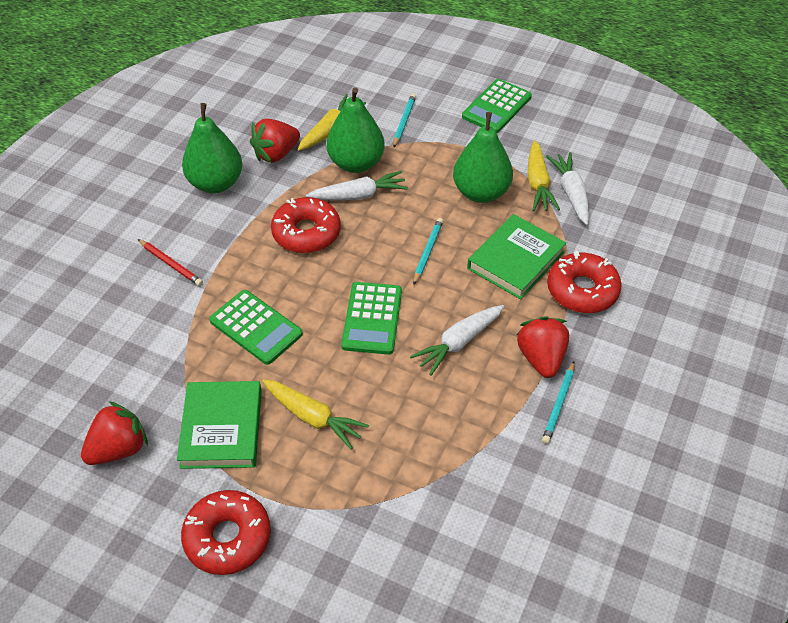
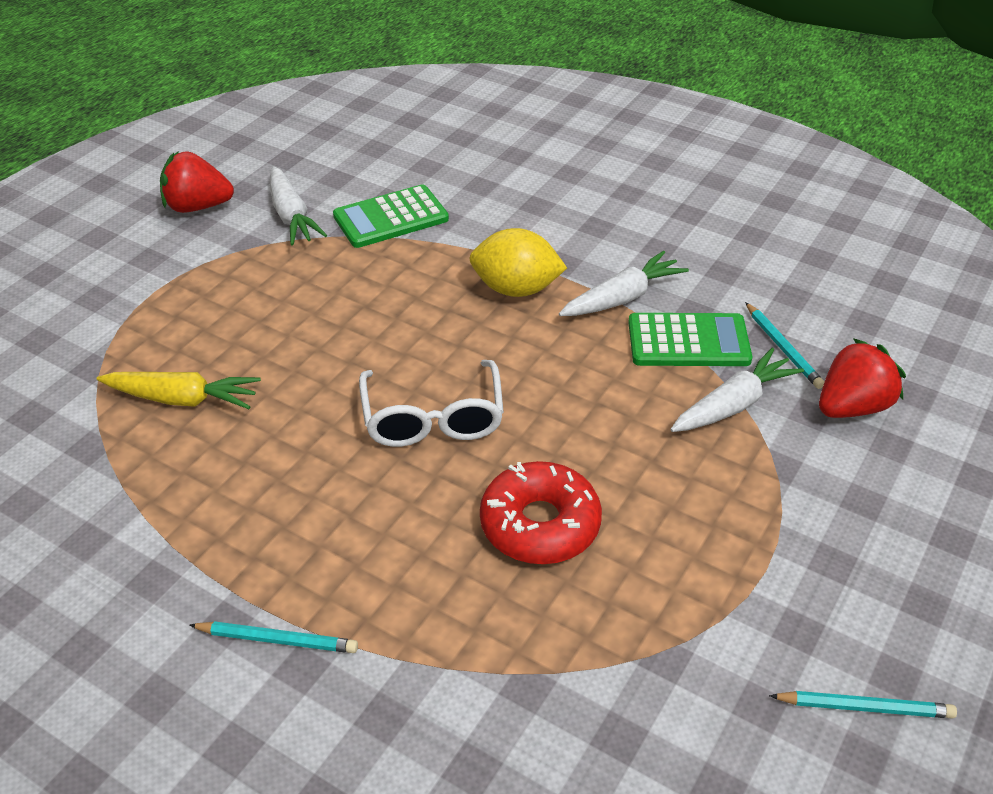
green book: 2 -> 0
green calculator: 3 -> 2
green pear: 3 -> 0
red donut: 3 -> 1
red pencil: 1 -> 0
red strawberry: 3 -> 2
white glasses: 0 -> 1
yellow carrot: 3 -> 1
yellow lemon: 0 -> 1

